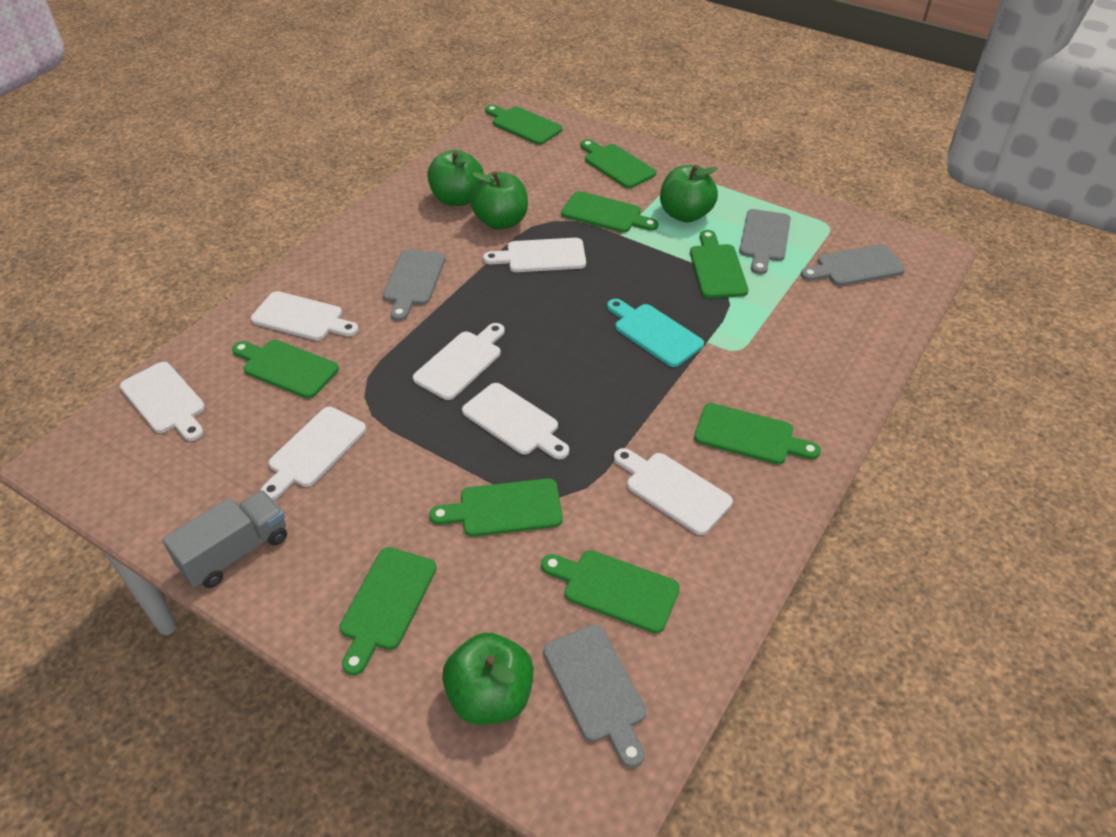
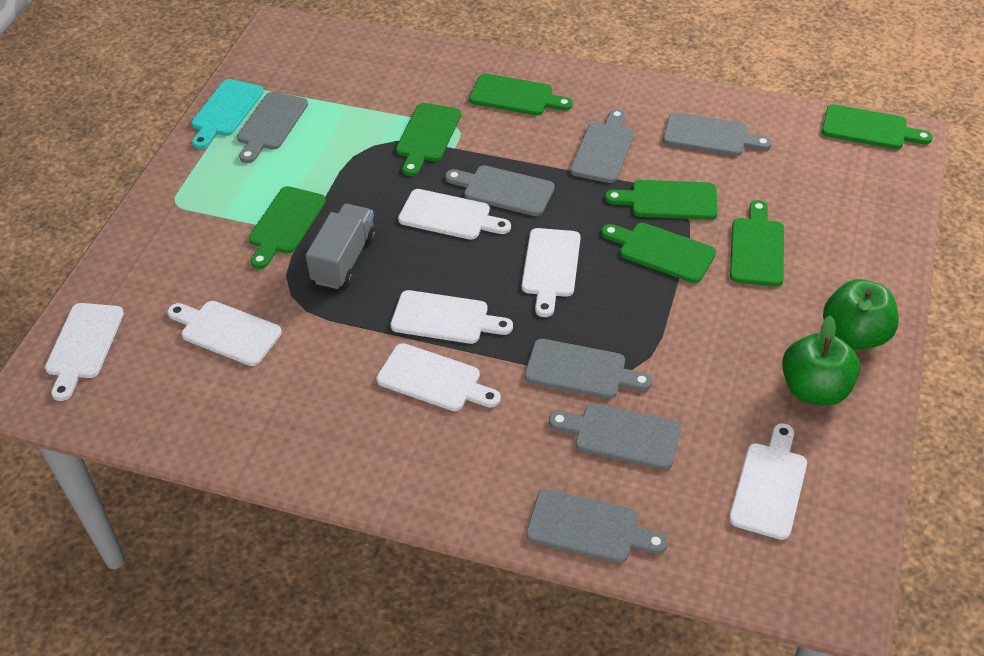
green apple: 4 -> 2
green cutting board: 9 -> 7
grey cutting board: 4 -> 7

